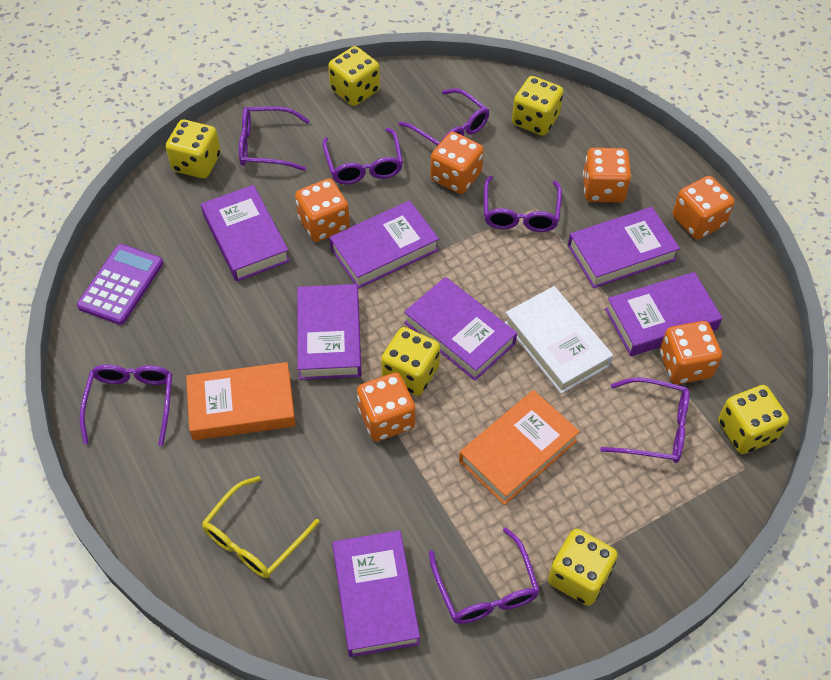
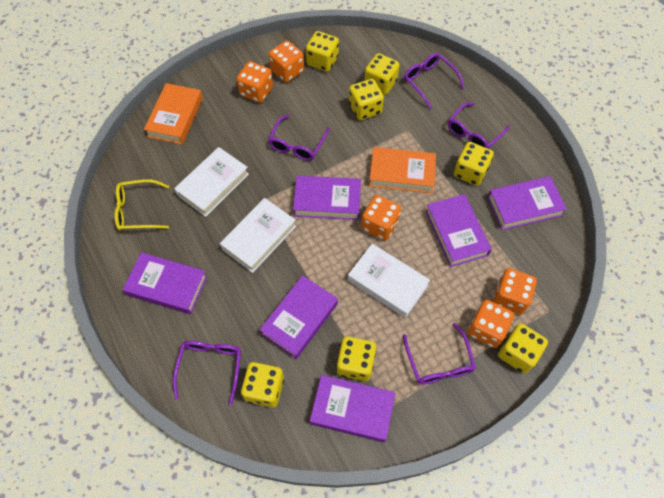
orange dice: 6 -> 5
purple book: 7 -> 6
purple calculator: 1 -> 0
purple glasses: 7 -> 5
white book: 1 -> 3
yellow dice: 6 -> 7

